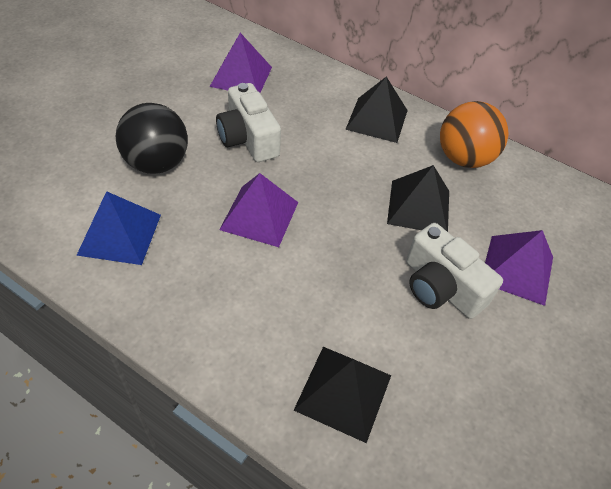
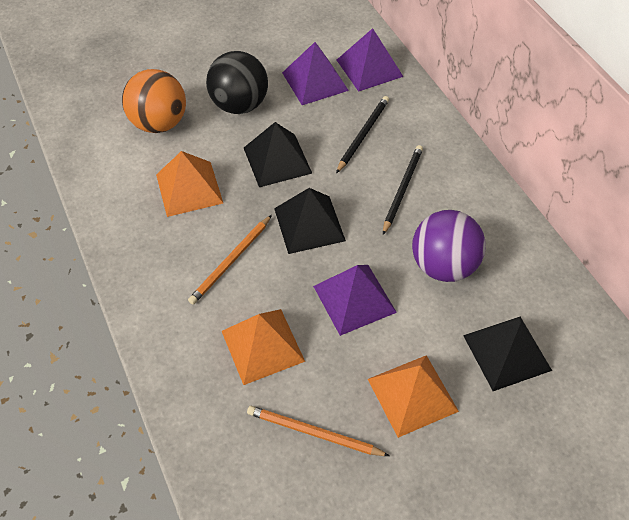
black pencil: 0 -> 2
blue pyramid: 1 -> 0
orange pencil: 0 -> 2
orange pyramid: 0 -> 3
purple ball: 0 -> 1
white camera: 2 -> 0

